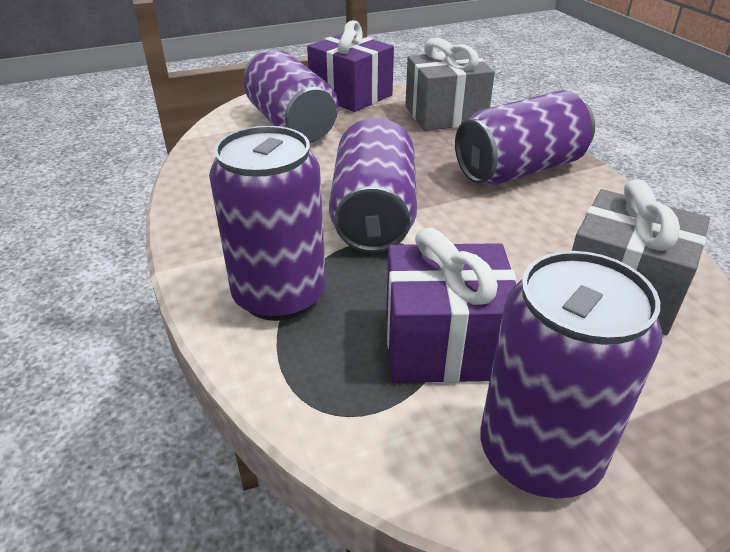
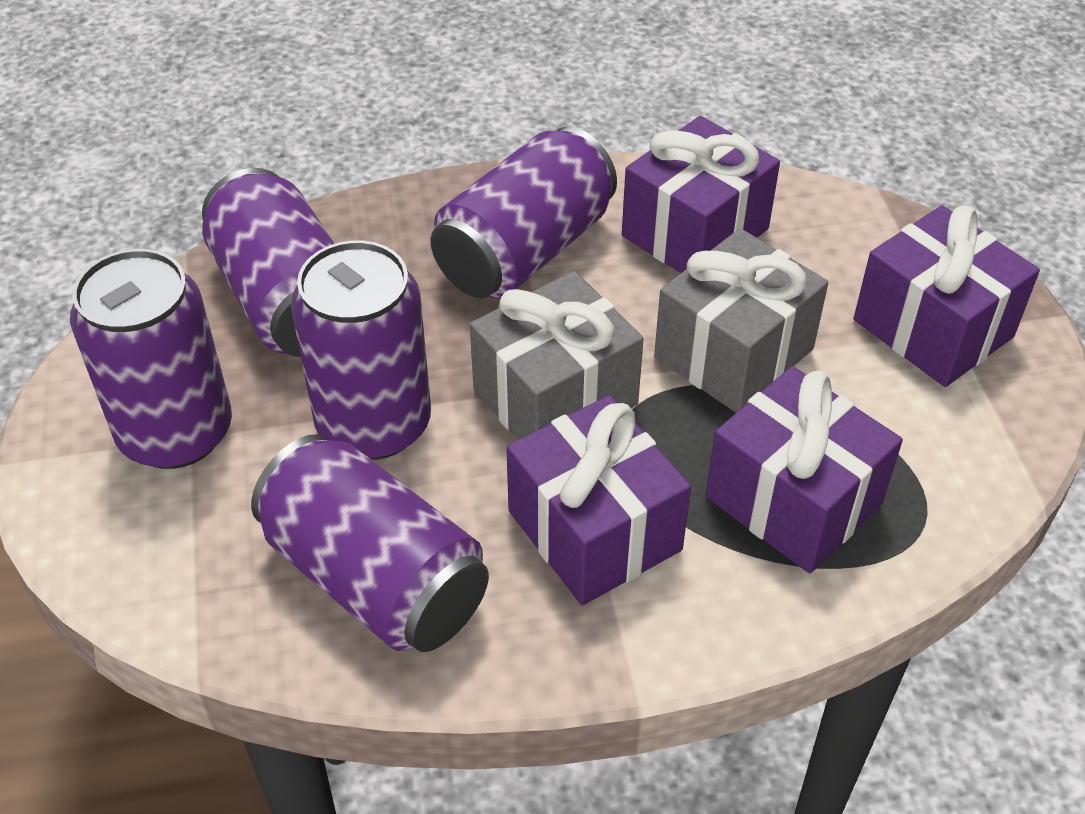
purple gift: 2 -> 4

